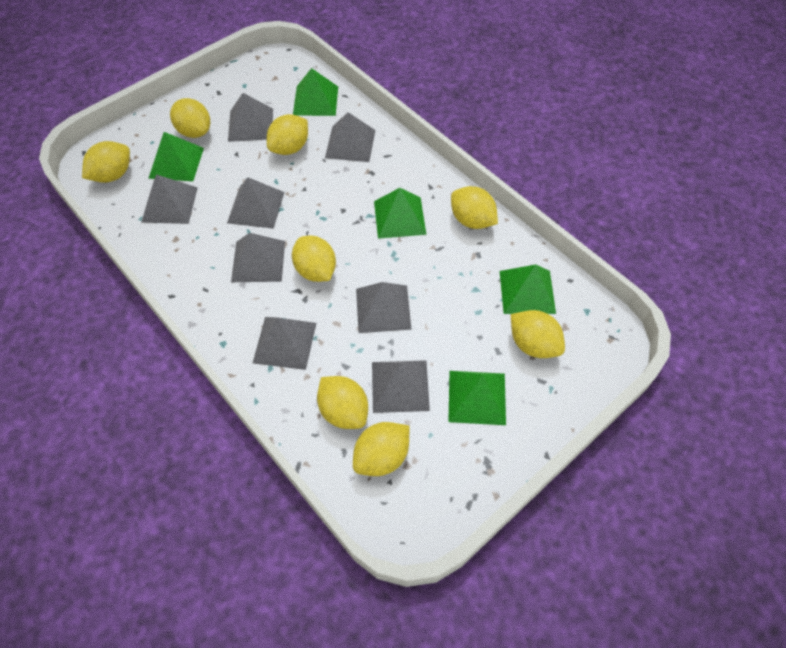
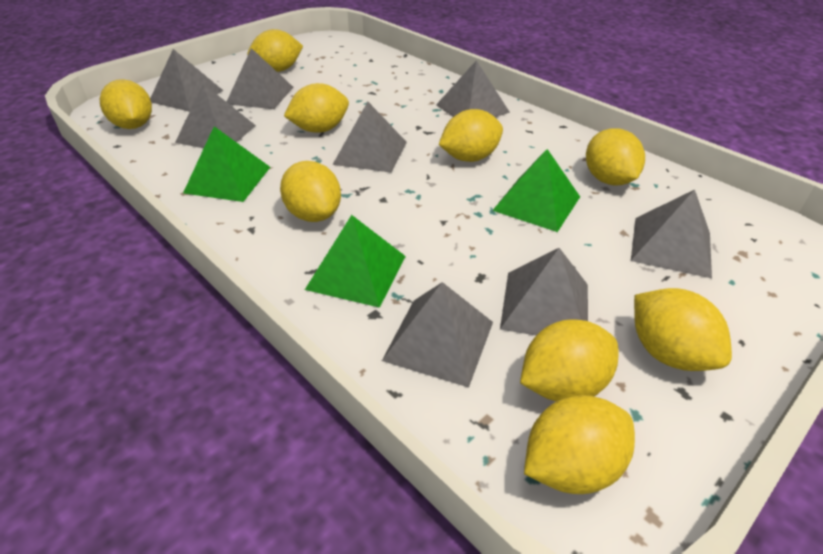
green pyramid: 5 -> 3
yellow lemon: 8 -> 9

